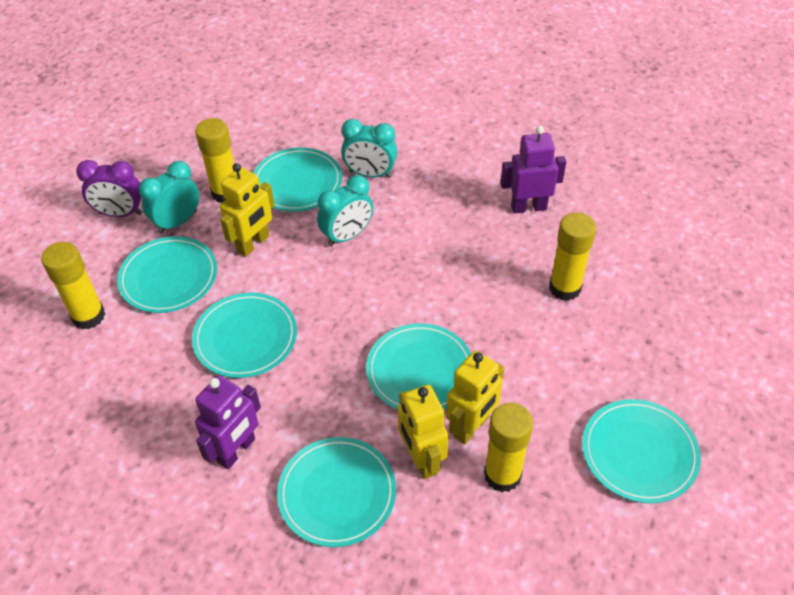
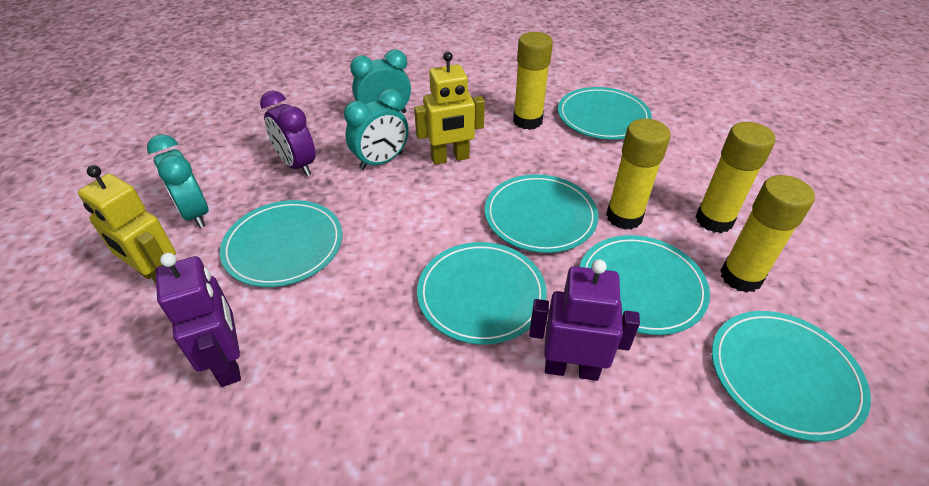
yellow robot: 3 -> 2

